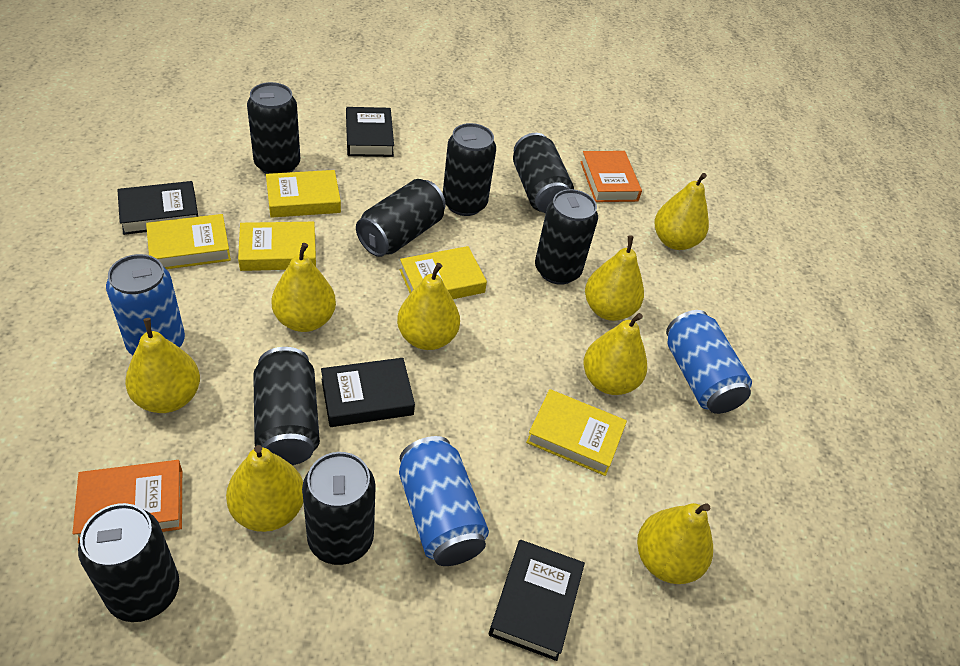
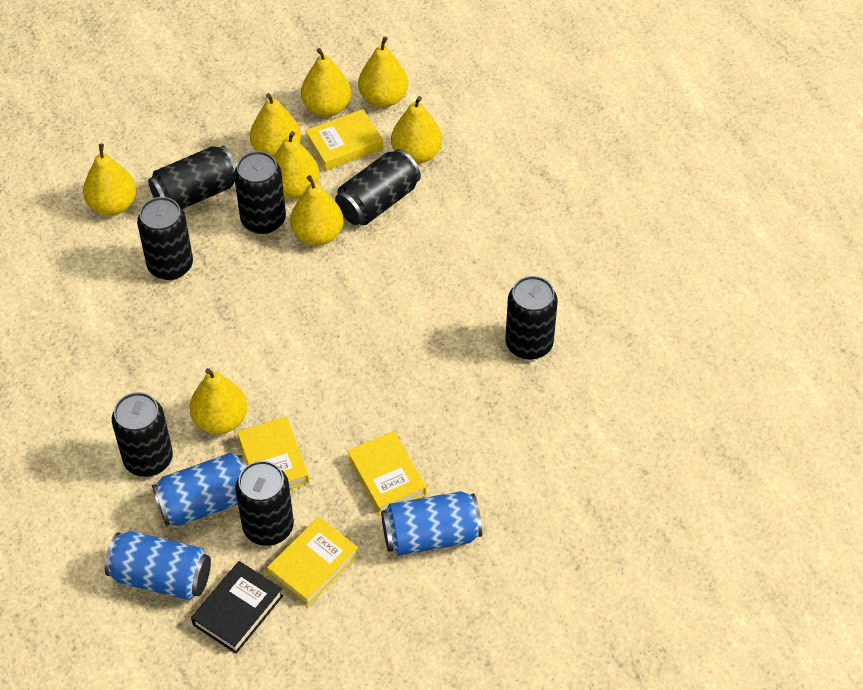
black book: 4 -> 1
black can: 8 -> 7
orange book: 2 -> 0
yellow book: 5 -> 4

